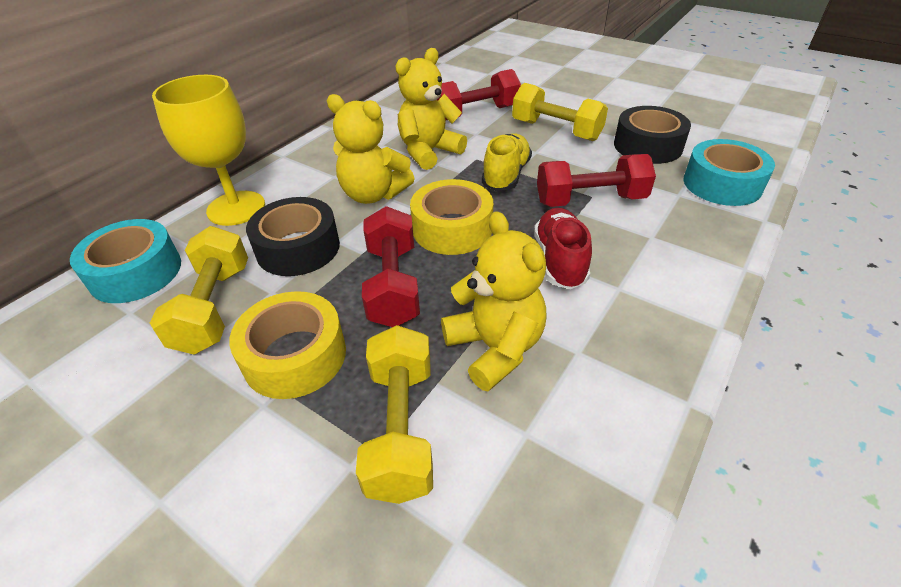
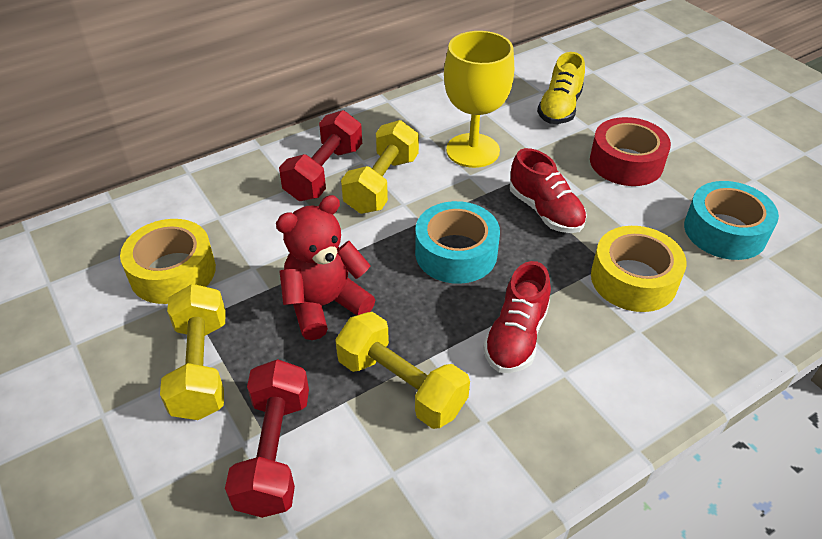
black tape: 2 -> 0
red dumbbell: 3 -> 2
red shoe: 1 -> 2
red tape: 0 -> 1
red teddy bear: 0 -> 1
yellow teddy bear: 3 -> 0

